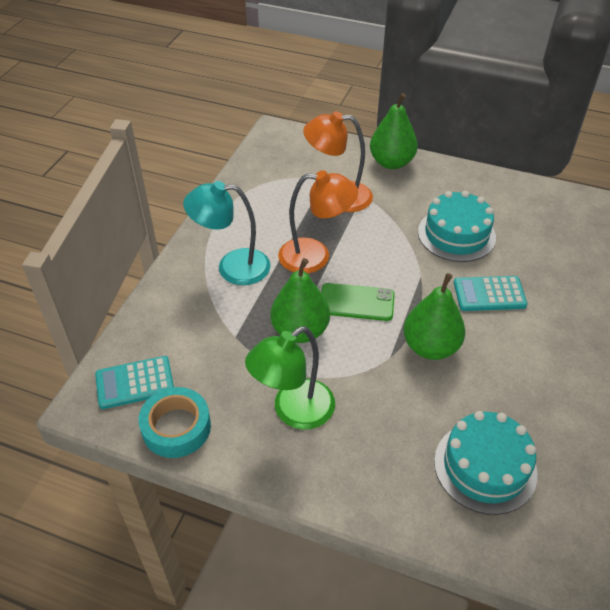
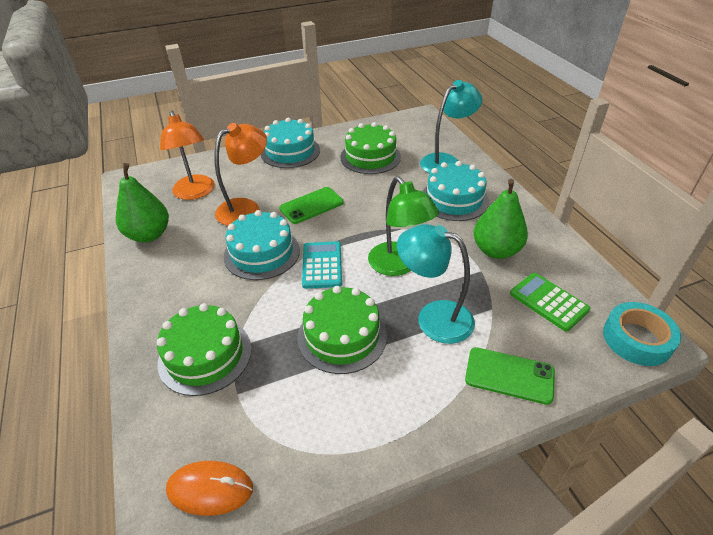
green cake: 0 -> 3
green calculator: 0 -> 1
green pear: 3 -> 2
green phone: 1 -> 2
orange mouse: 0 -> 1
turquoise cake: 2 -> 3
turquoise calculator: 2 -> 1
turquoise lamp: 1 -> 2

